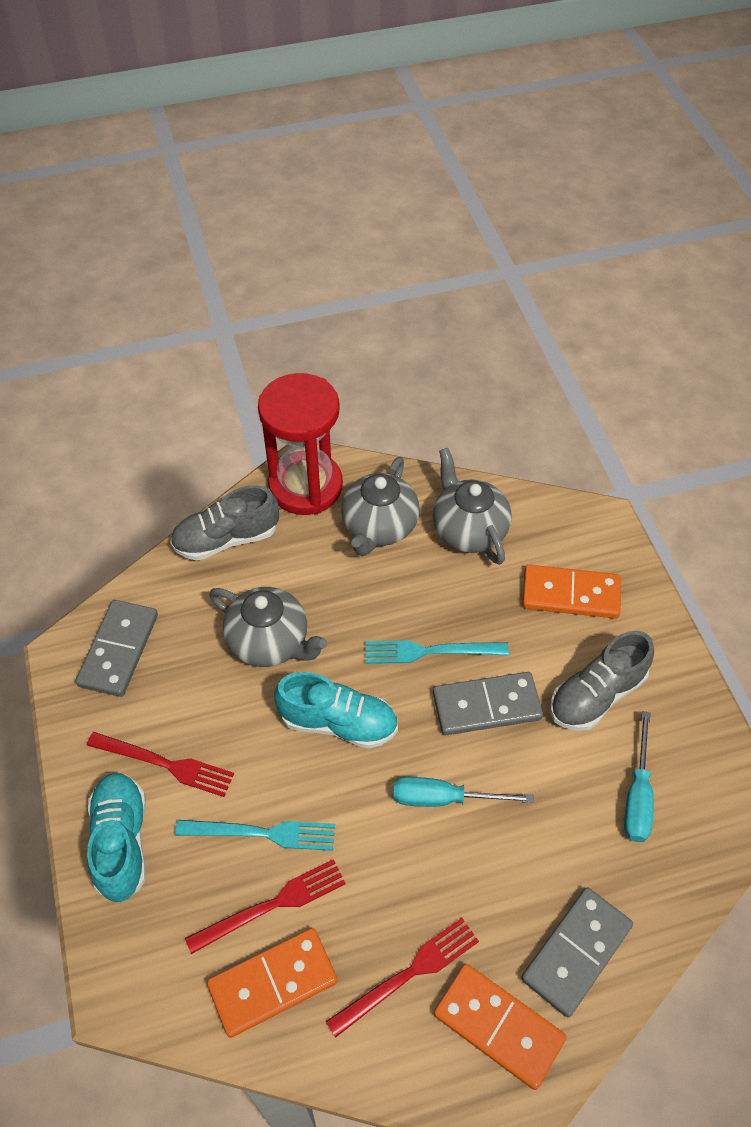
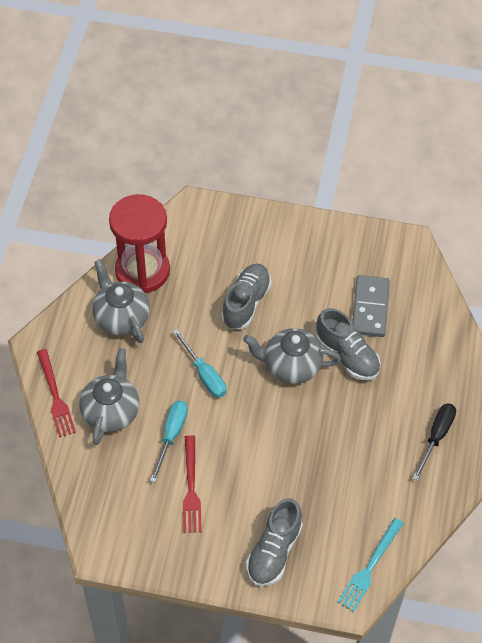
black screwdriver: 0 -> 1
grey domino: 3 -> 1
grey shoe: 2 -> 3
orange domino: 3 -> 0
red fork: 3 -> 2
turquoise fork: 2 -> 1
turquoise shoe: 2 -> 0

